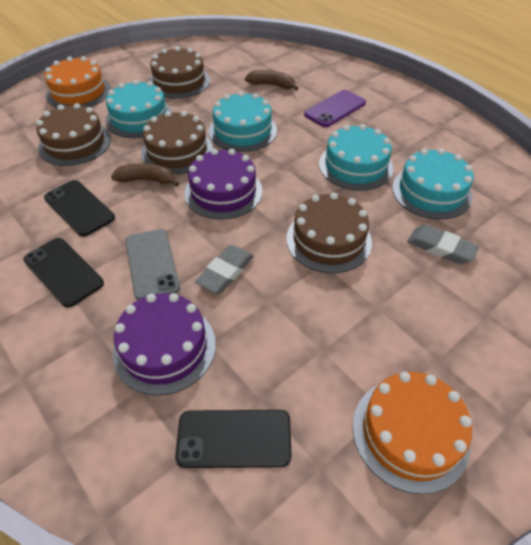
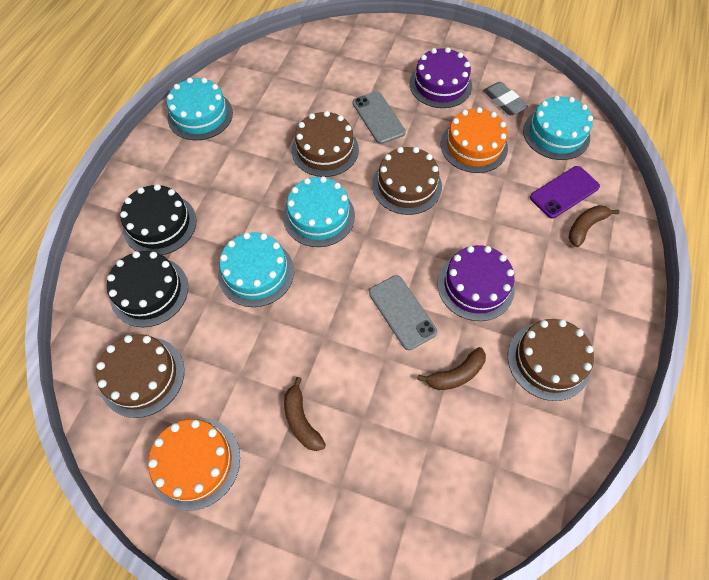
black cake: 0 -> 2
black phone: 3 -> 0
brown banana: 2 -> 3
grey eraser: 2 -> 1
grey phone: 1 -> 2

